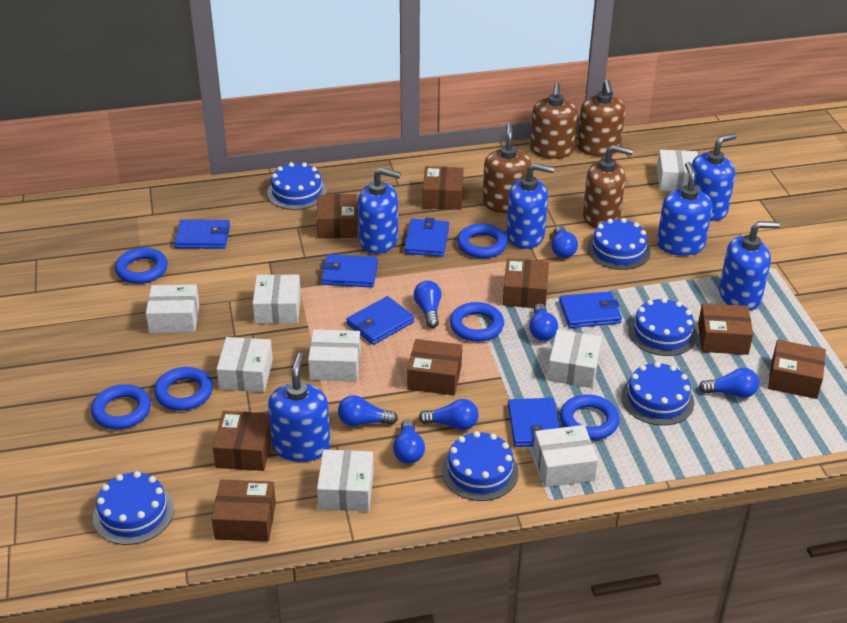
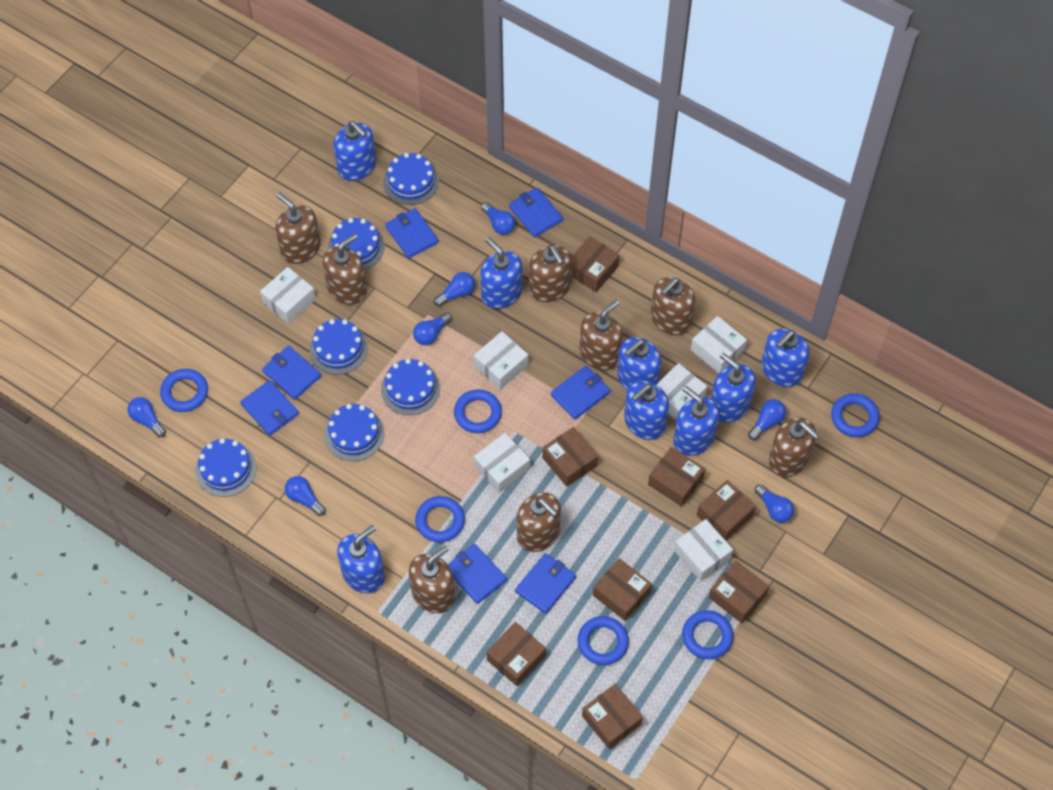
blue soap dispenser: 6 -> 8
blue wallet: 6 -> 7
brown soap dispenser: 4 -> 8
white box: 8 -> 6

